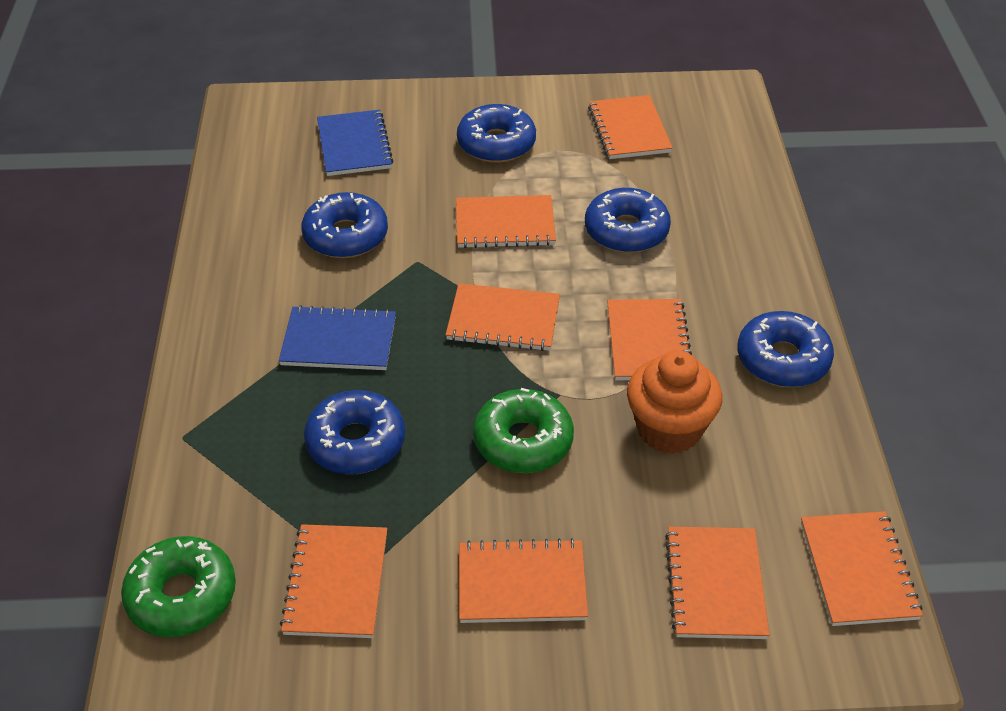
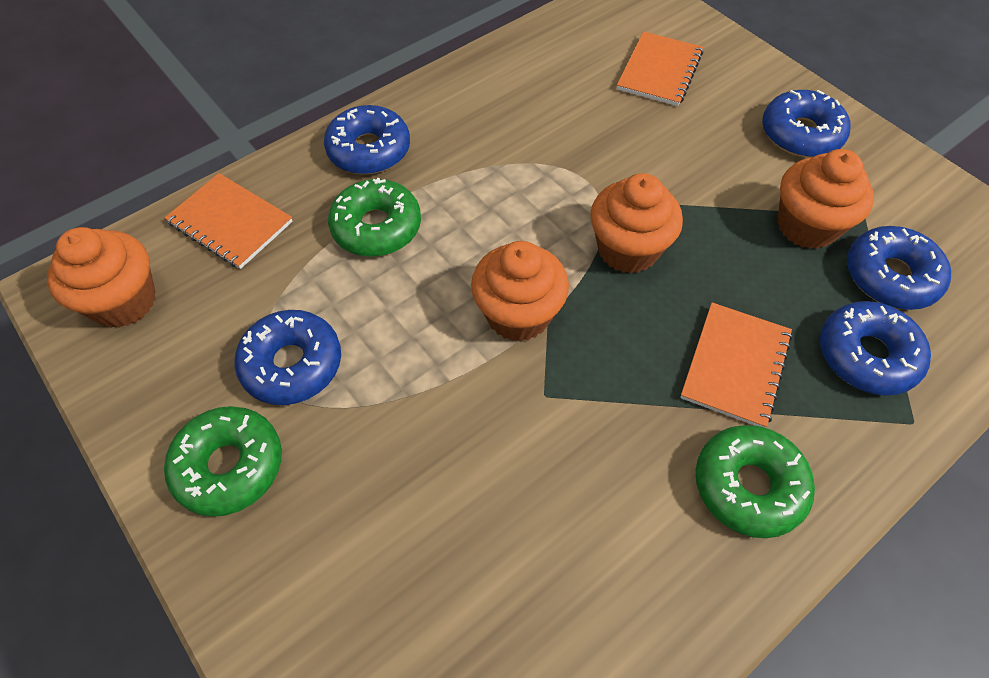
blue notebook: 2 -> 0
green donut: 2 -> 3
orange cupcake: 1 -> 4
orange notebook: 8 -> 3

